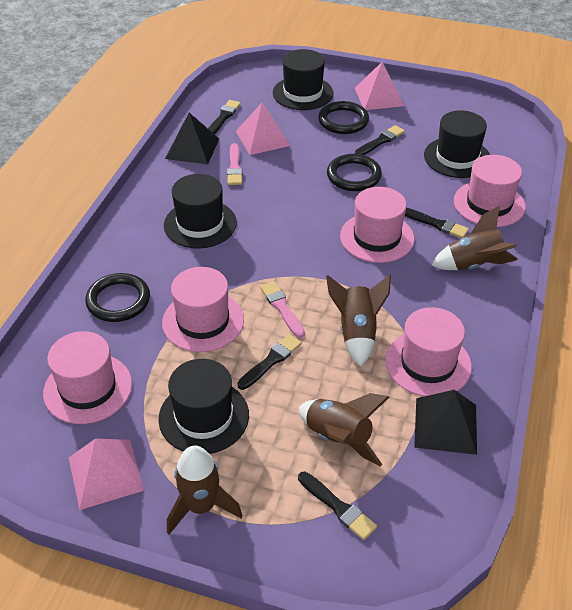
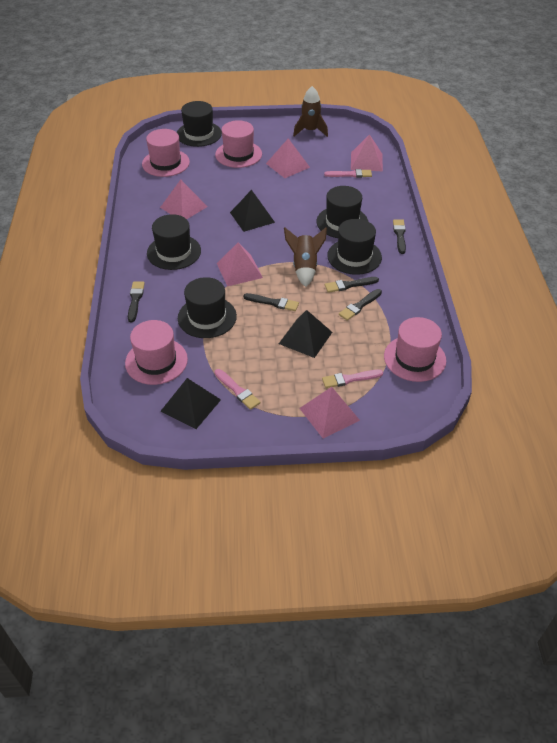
black hat: 4 -> 5
black pyramid: 2 -> 3
black ring: 3 -> 0
brown rocket: 4 -> 2
pink brush: 2 -> 3
pink hat: 5 -> 4
pink pyramid: 3 -> 5

